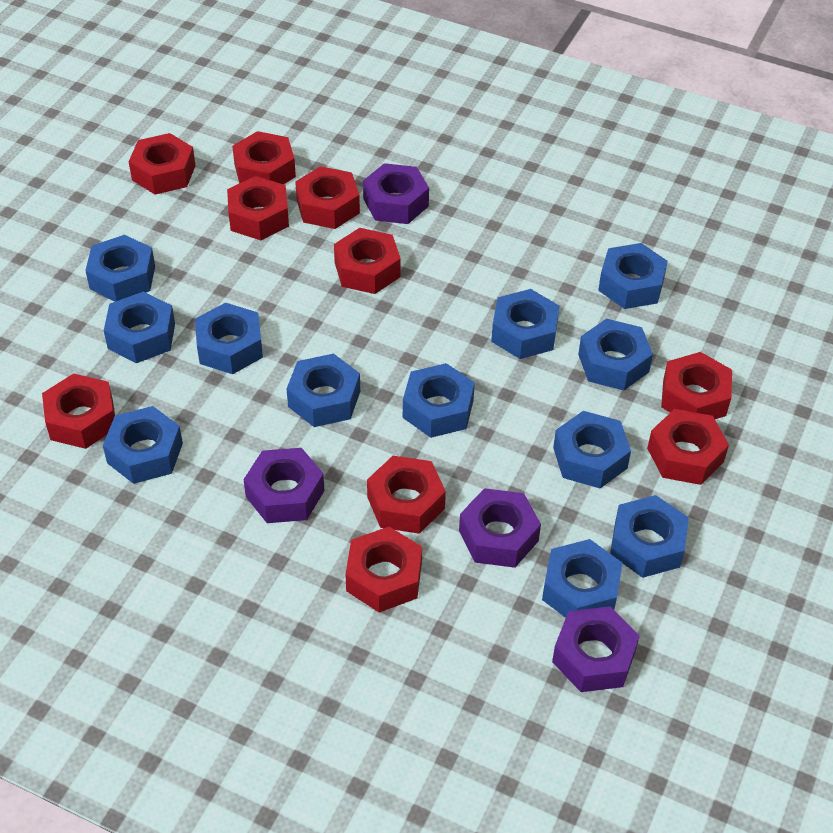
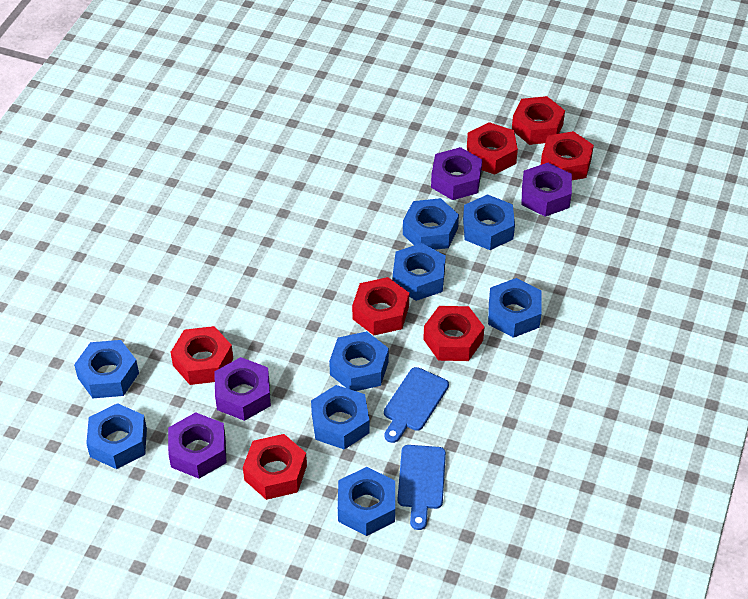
blue cutting board: 0 -> 2
blue nut: 12 -> 9
red nut: 10 -> 7

